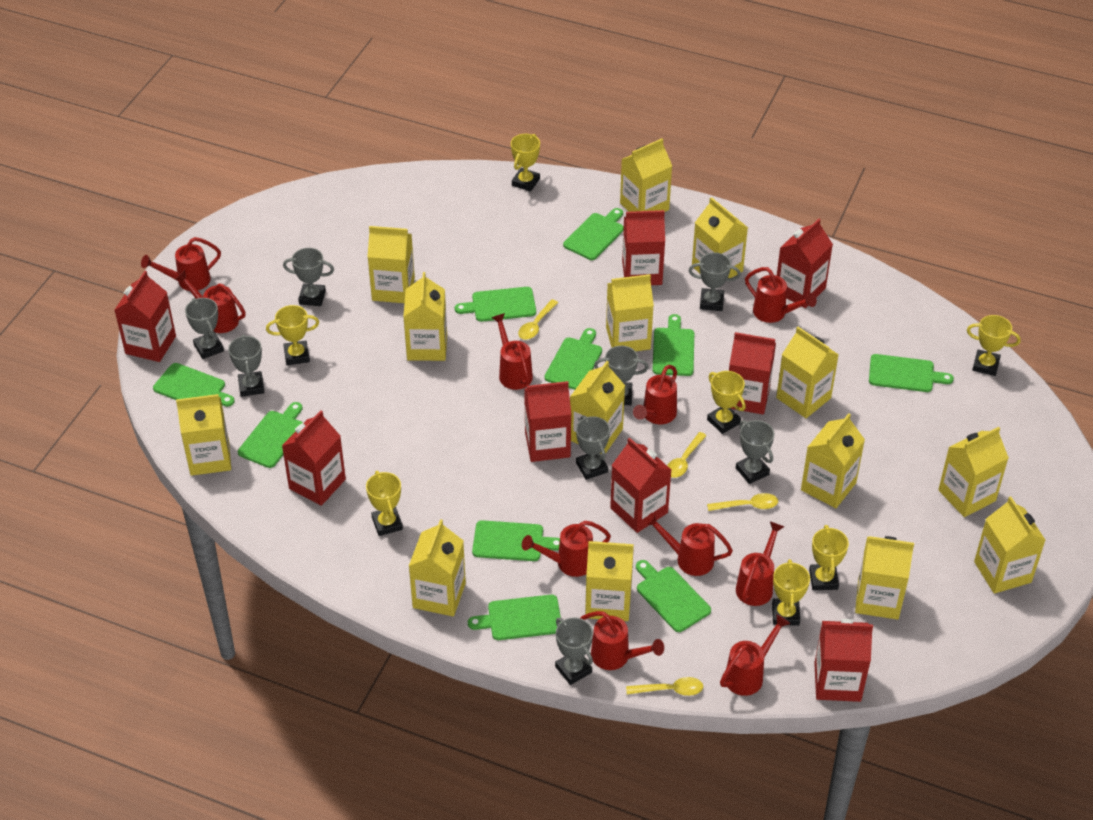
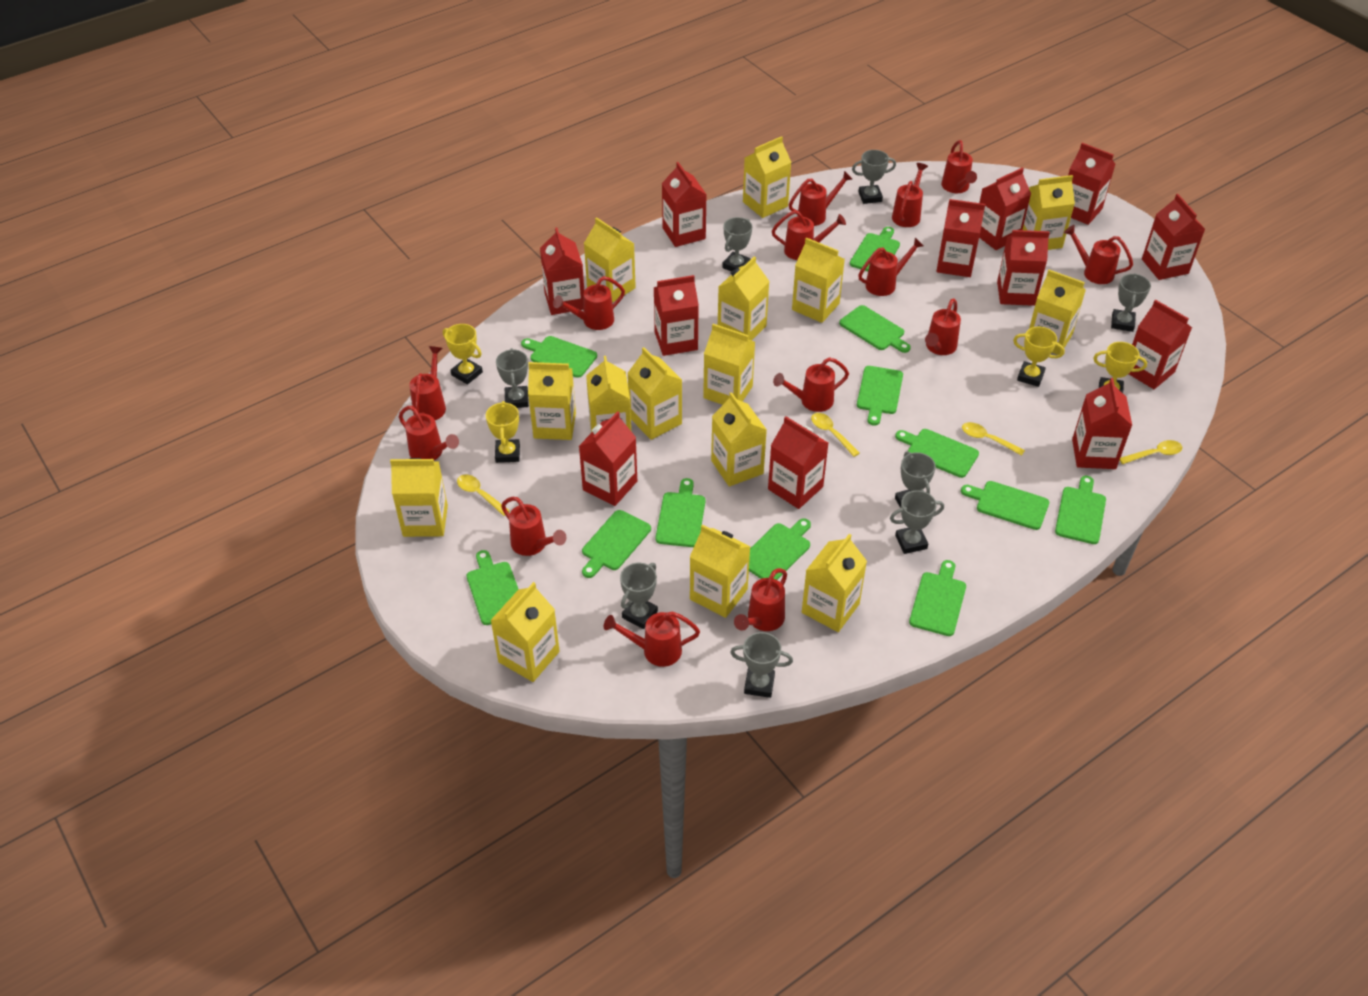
green cutting board: 10 -> 12
red carton: 8 -> 12
red watering can: 10 -> 14
yellow carton: 14 -> 15
yellow trophy: 7 -> 4

